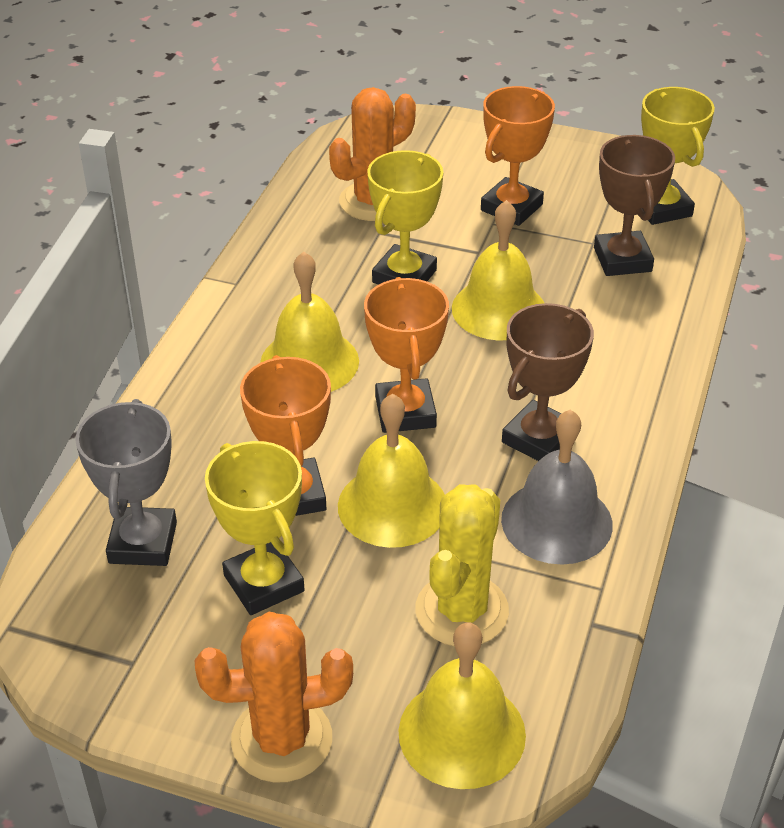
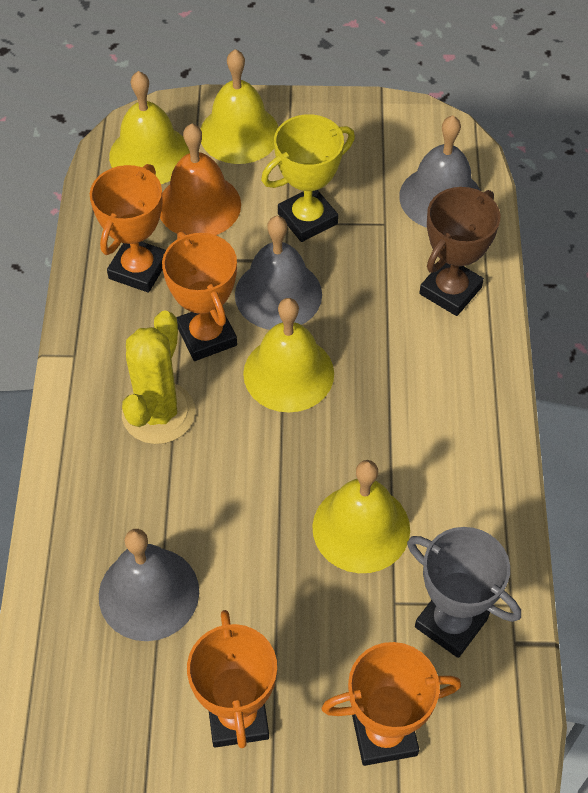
brown trophy: 2 -> 1
grey bell: 1 -> 3
orange bell: 0 -> 1
orange cactus: 2 -> 0
orange trophy: 3 -> 4
yellow trophy: 3 -> 1

